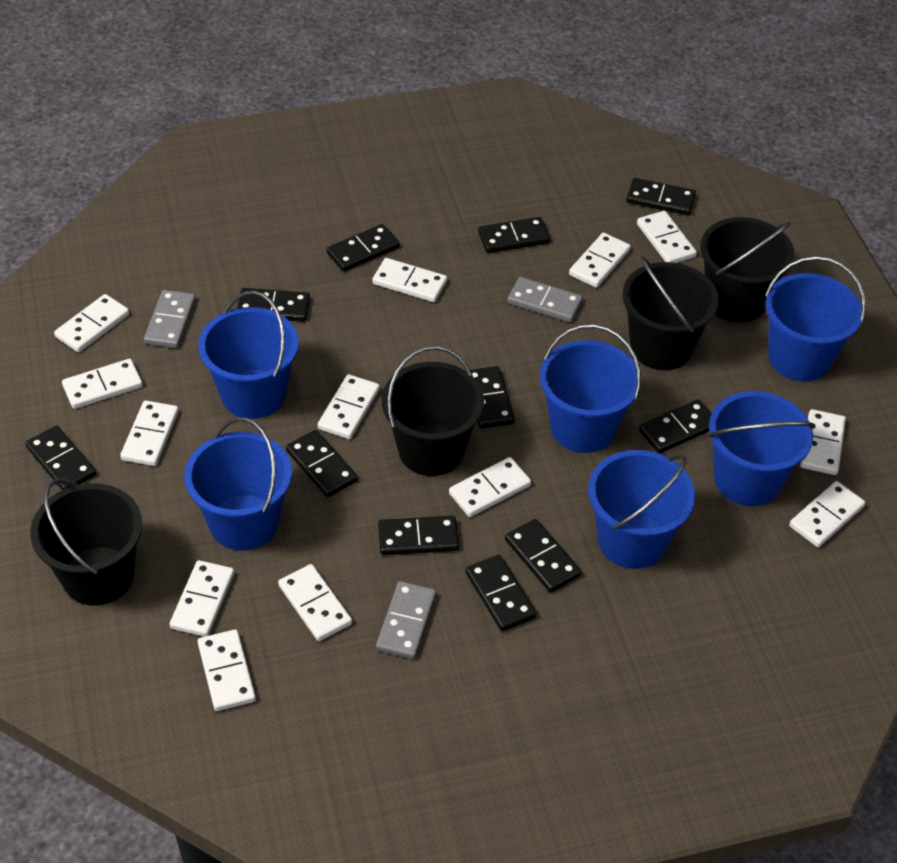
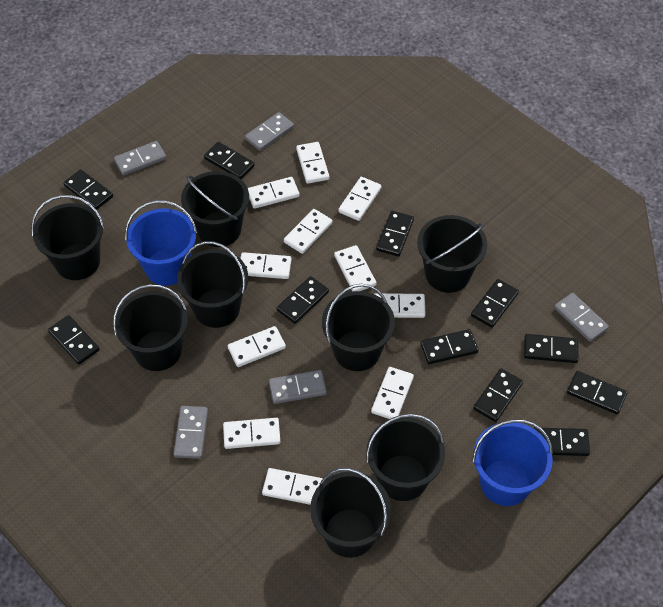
black bucket: 4 -> 8
blue bucket: 6 -> 2
grey domino: 3 -> 5
white domino: 13 -> 11

